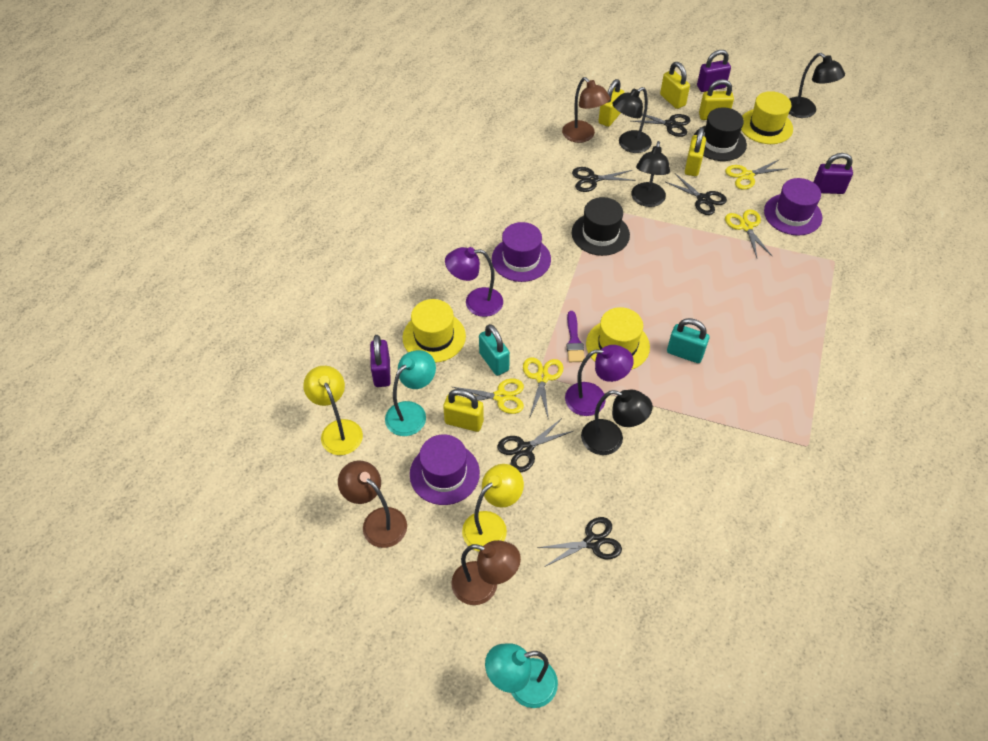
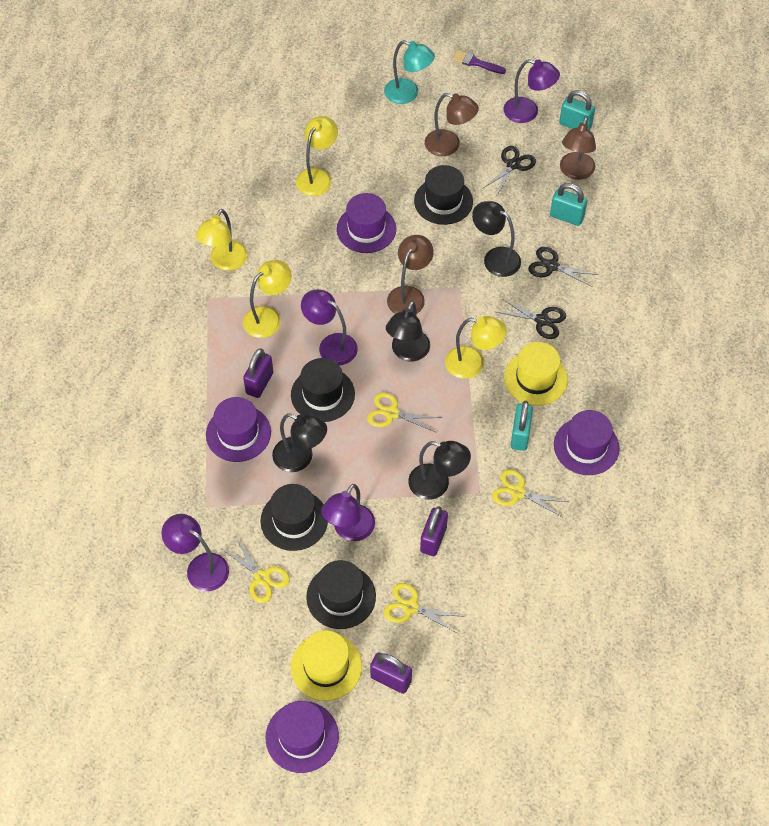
black hat: 2 -> 4
black scissors: 5 -> 3
purple hat: 3 -> 4
purple lamp: 2 -> 4
turquoise lamp: 2 -> 1
turquoise padlock: 2 -> 3
yellow hat: 3 -> 2
yellow lamp: 2 -> 4
yellow padlock: 5 -> 0

